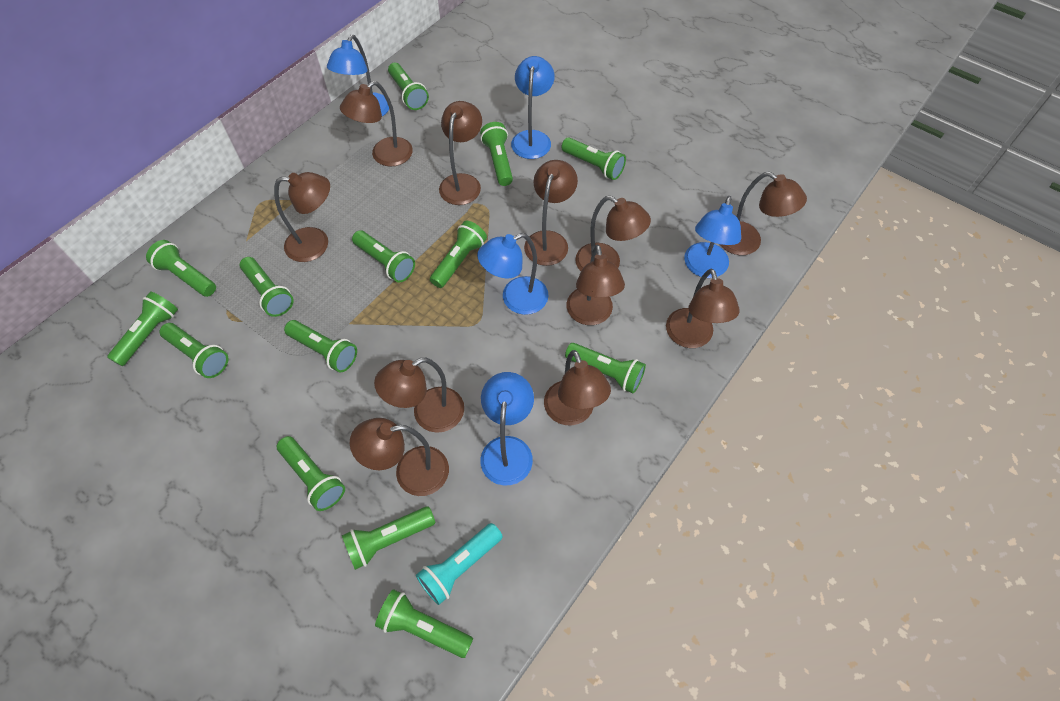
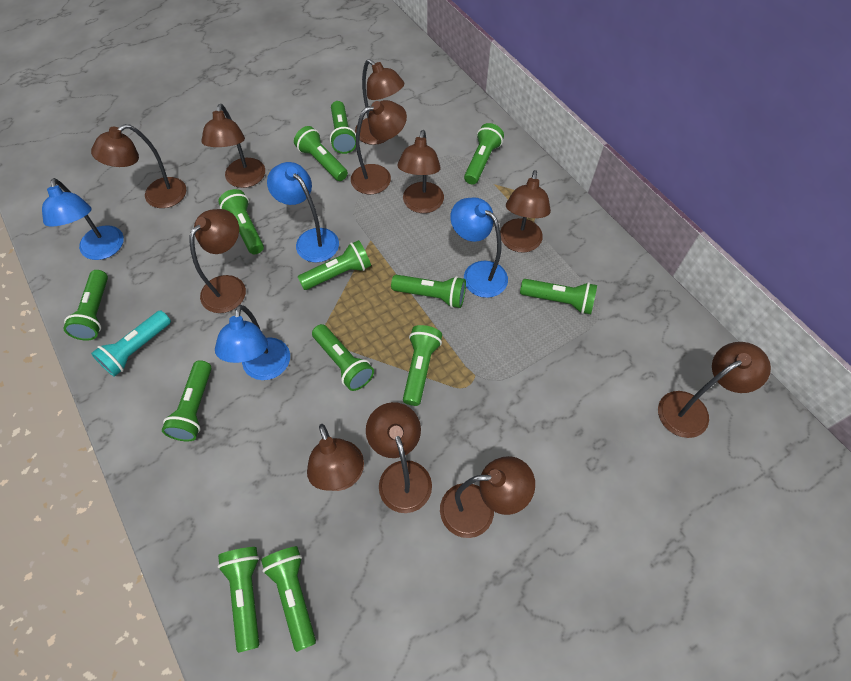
blue lamp: 5 -> 4
green flashlight: 14 -> 13

